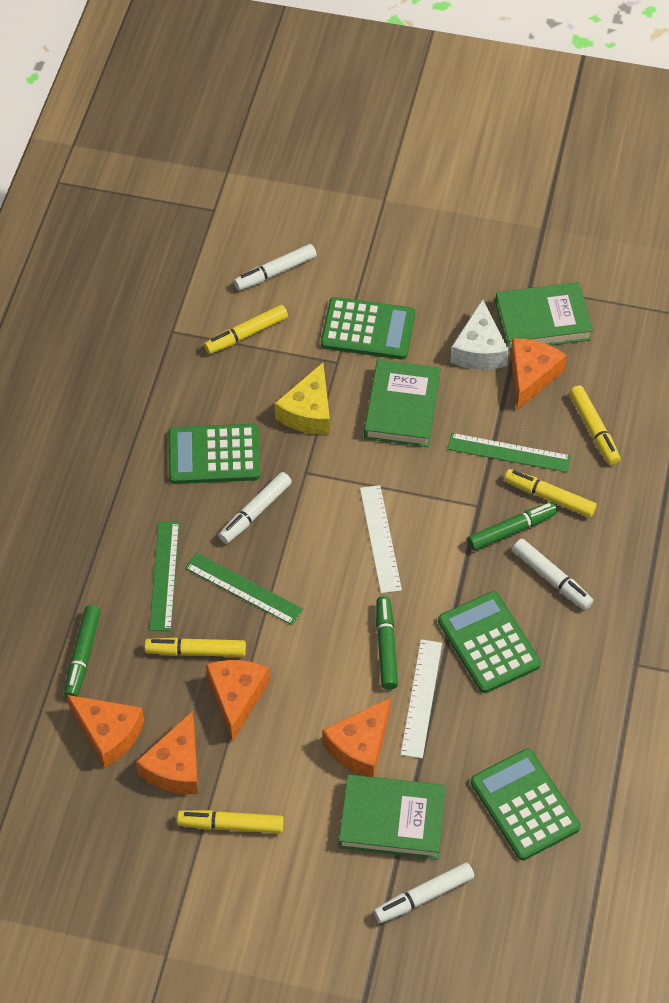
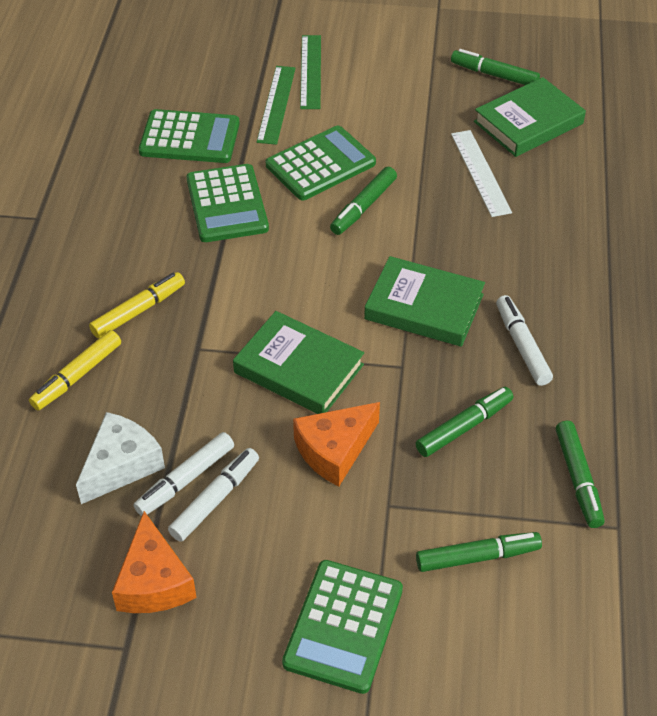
green marker: 3 -> 5
green ruler: 3 -> 2
orange cheese: 5 -> 2
white marker: 4 -> 3
white ruler: 2 -> 1
yellow cheese: 1 -> 0
yellow marker: 5 -> 2

